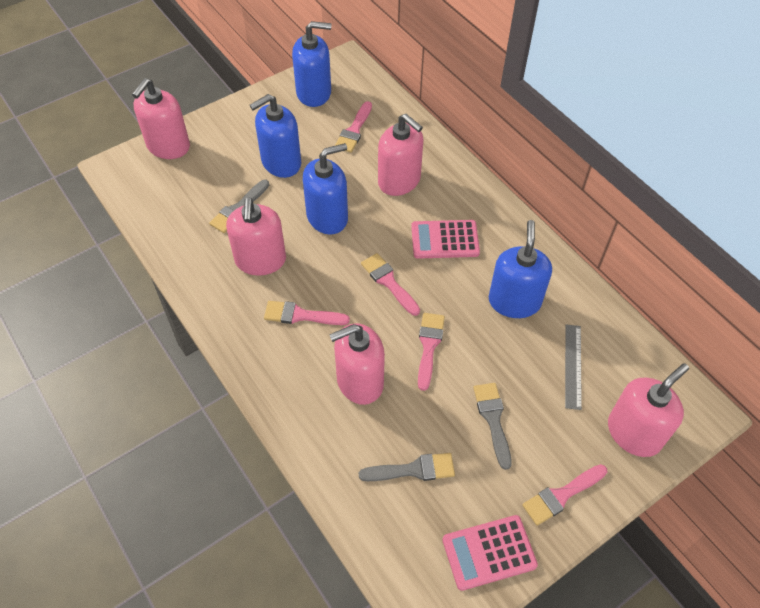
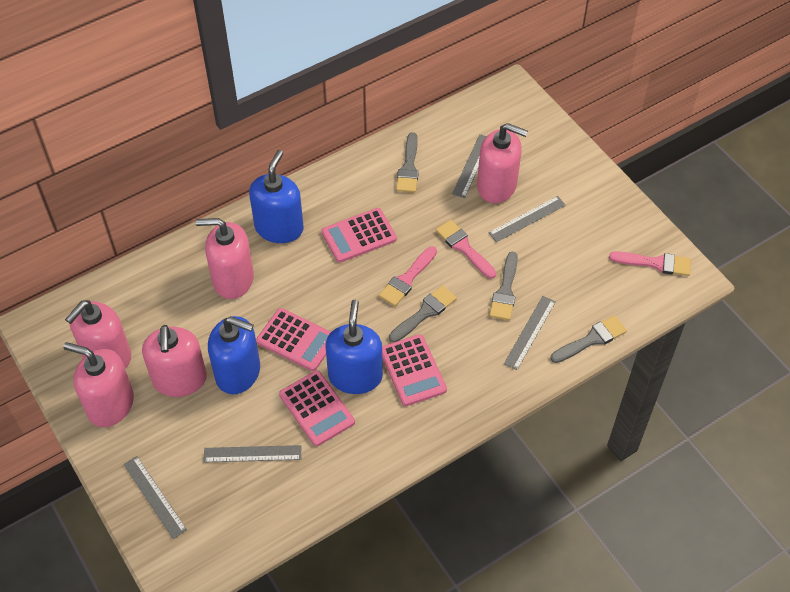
blue soap dispenser: 4 -> 3
grey brush: 3 -> 4
grey ruler: 1 -> 5
pink brush: 5 -> 3
pink calculator: 2 -> 4

